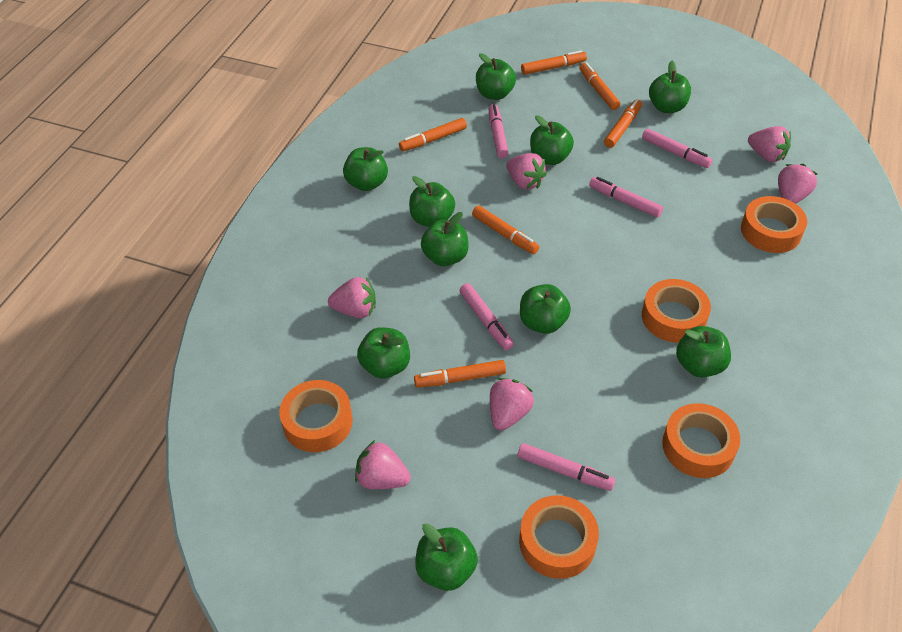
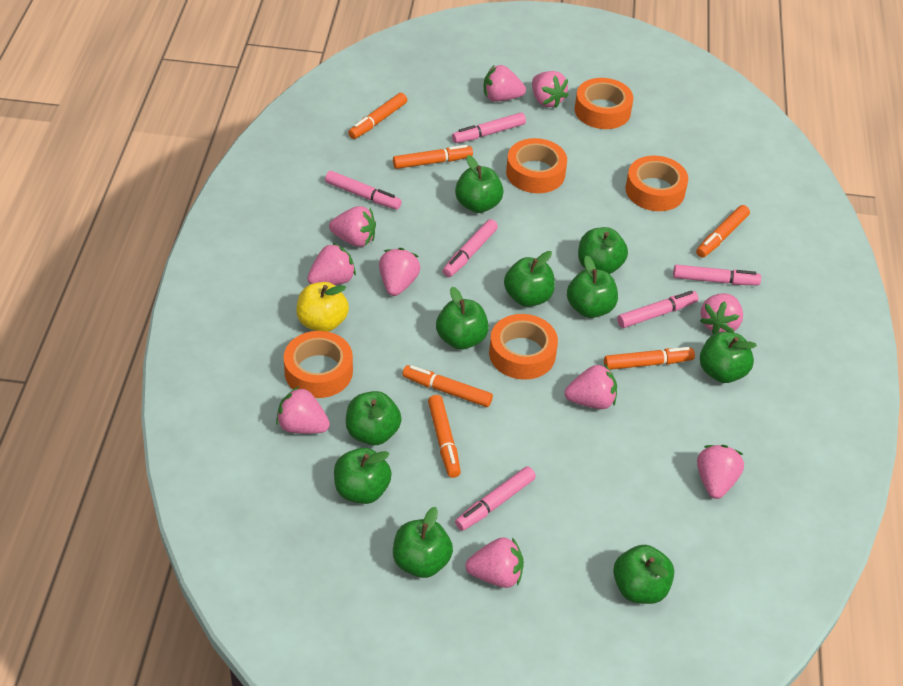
pink marker: 5 -> 6
pink strawberry: 6 -> 10
yellow apple: 0 -> 1

